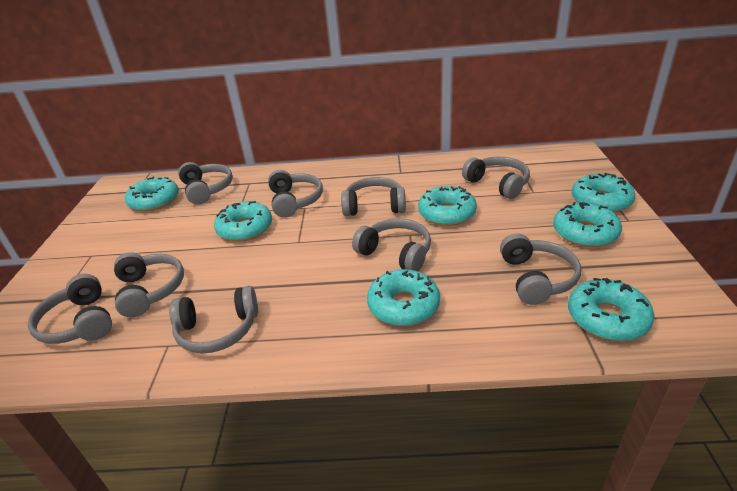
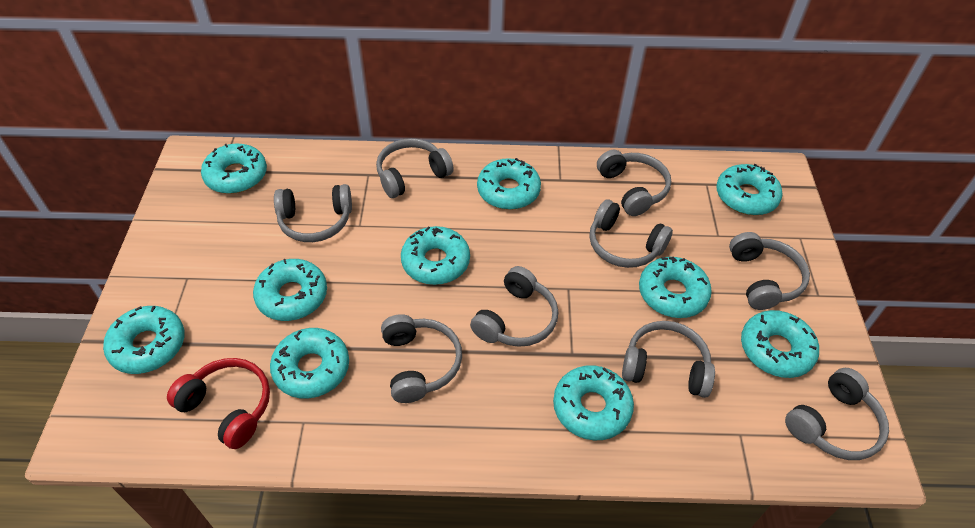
red headphones: 0 -> 1
turquoise donut: 7 -> 10

